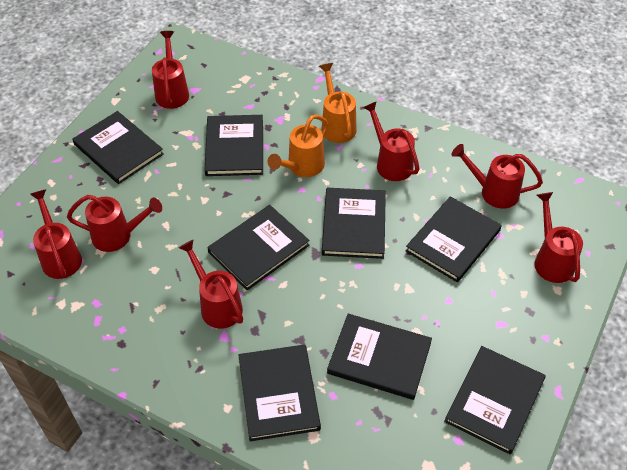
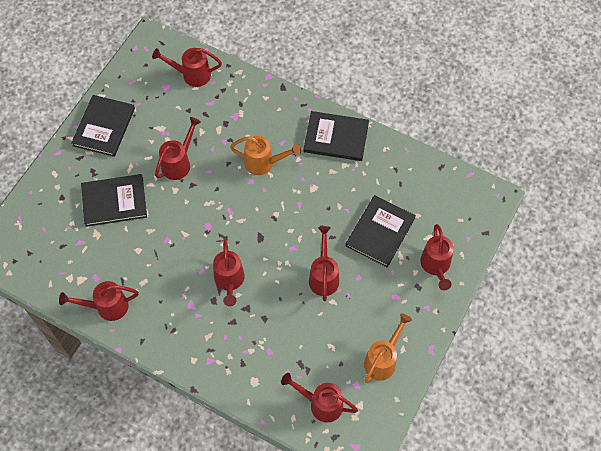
black book: 8 -> 4

